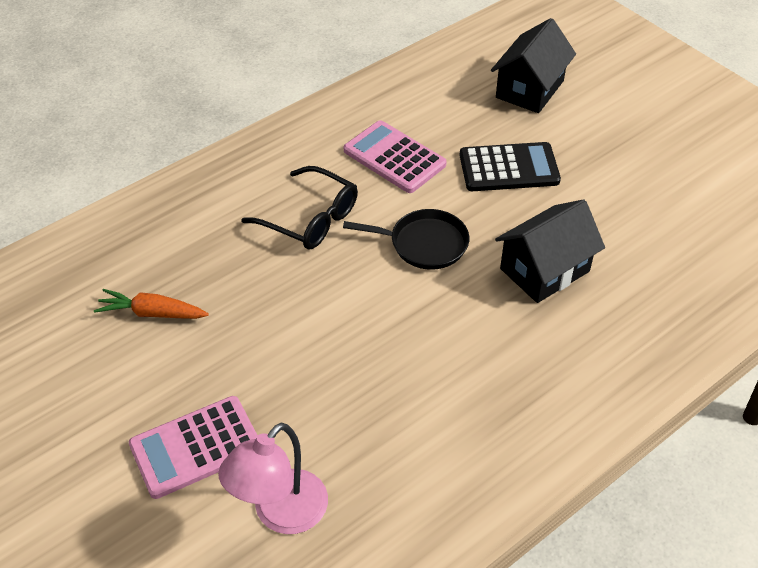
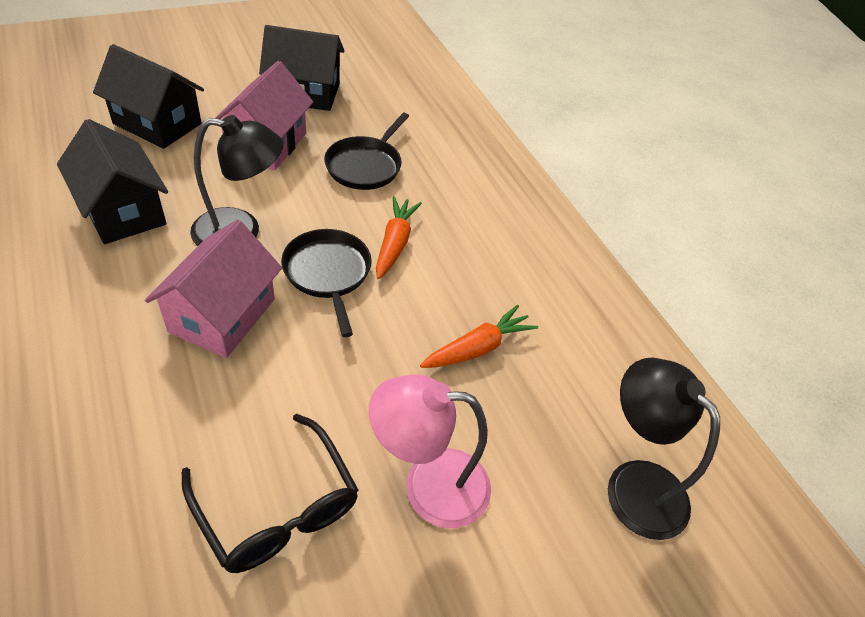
black calculator: 1 -> 0
black house: 2 -> 3
black lamp: 0 -> 2
black pan: 1 -> 2
orange carrot: 1 -> 2
pink calculator: 2 -> 0
pink house: 0 -> 2

